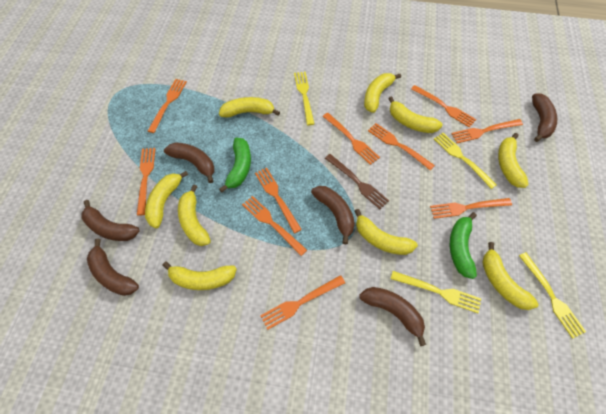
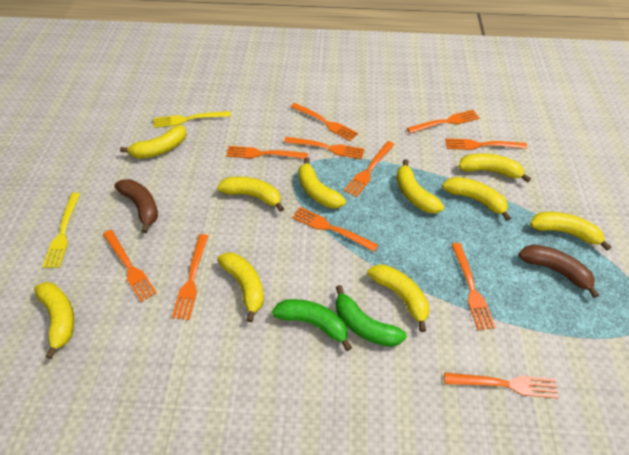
brown banana: 6 -> 2
brown fork: 1 -> 0
orange fork: 10 -> 11
yellow banana: 9 -> 10
yellow fork: 4 -> 2

